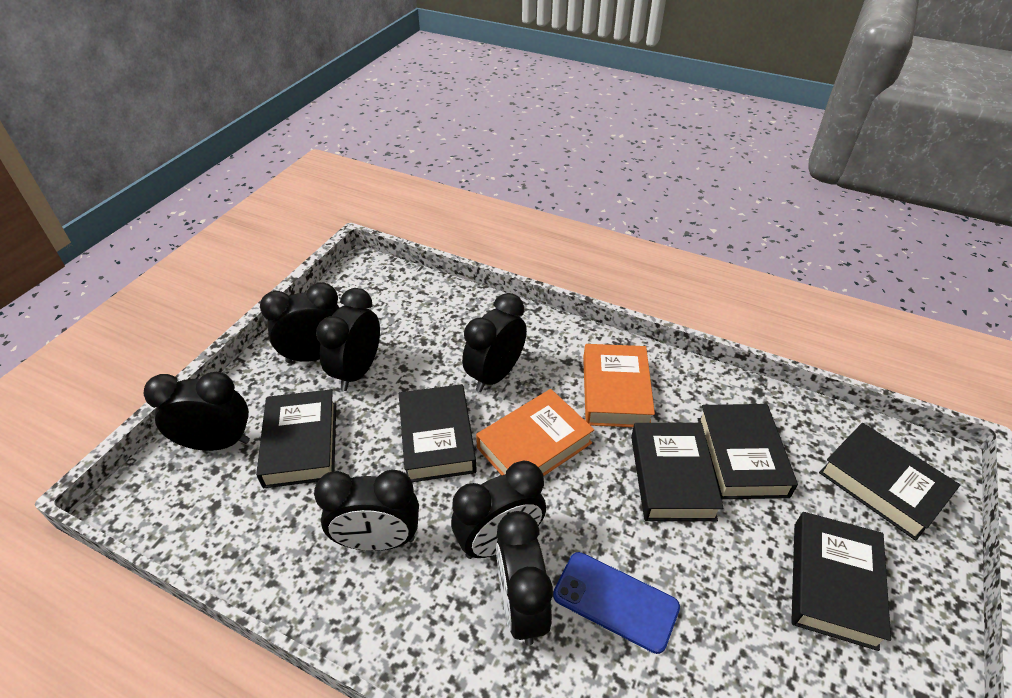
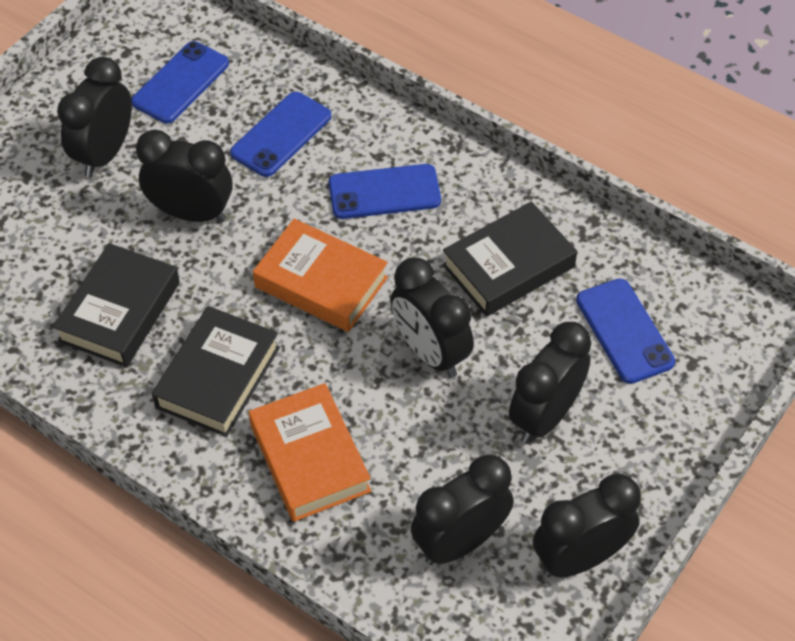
black book: 6 -> 3
black clock: 7 -> 6
blue phone: 1 -> 4

